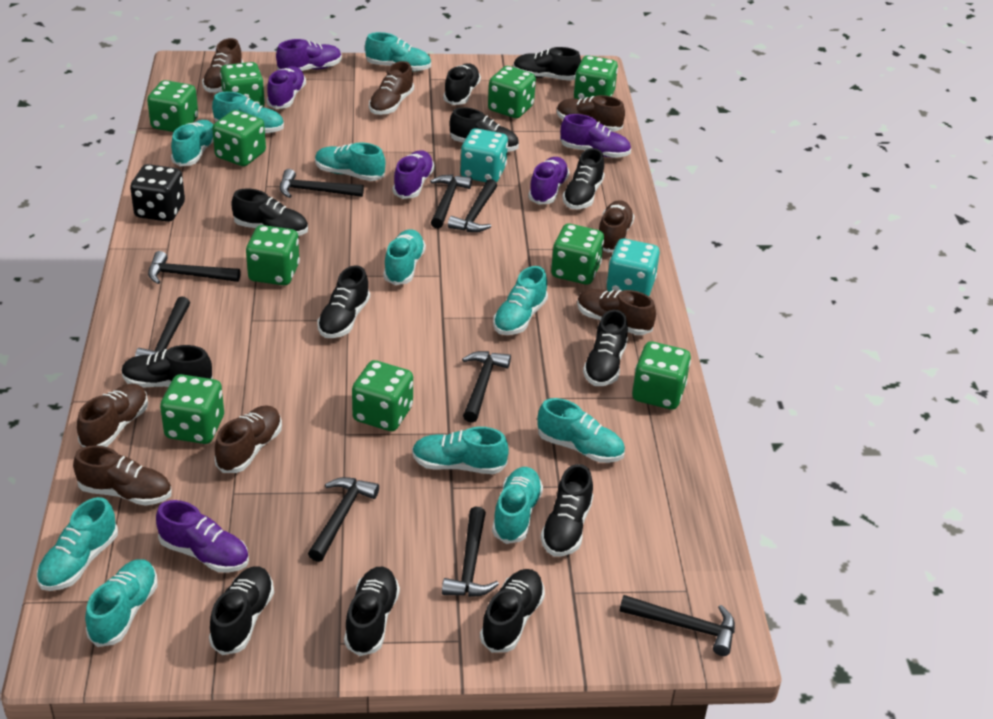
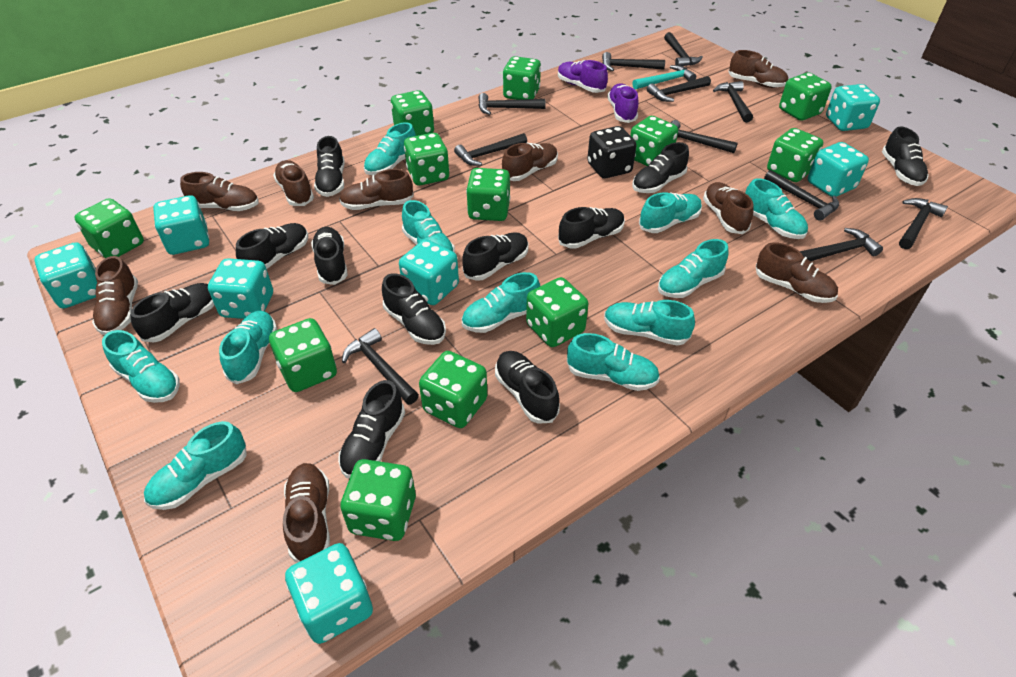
black hammer: 9 -> 11
black shoe: 12 -> 11
brown shoe: 8 -> 9
green dice: 10 -> 12
purple shoe: 6 -> 2
turquoise dice: 2 -> 7
turquoise hammer: 0 -> 1

